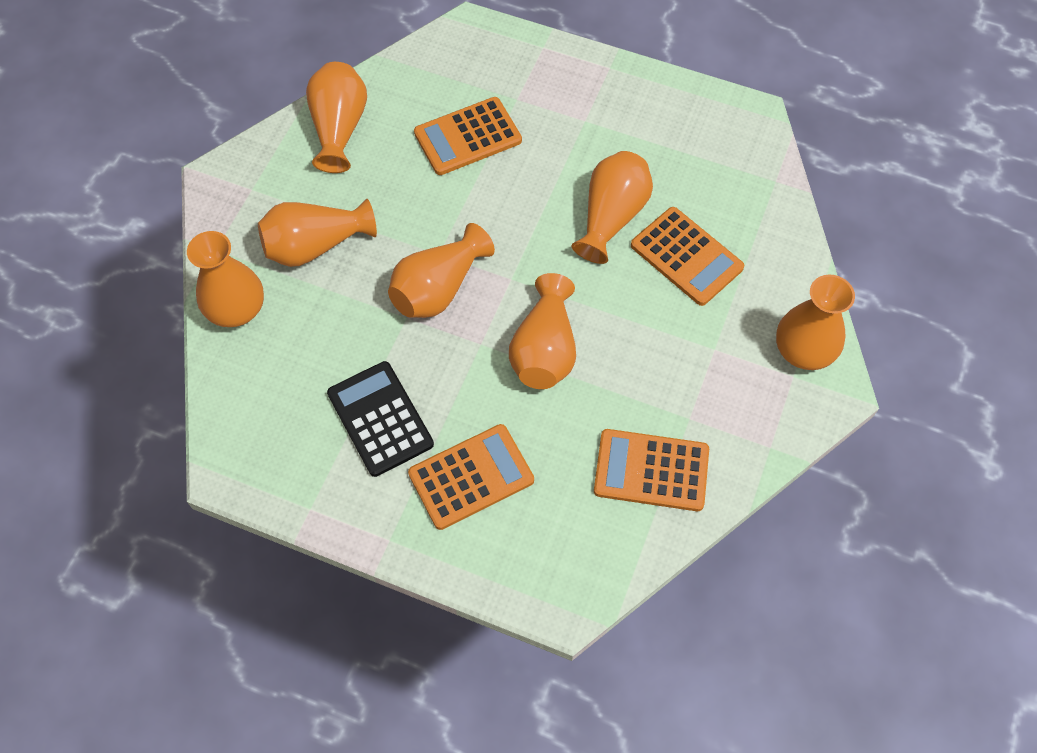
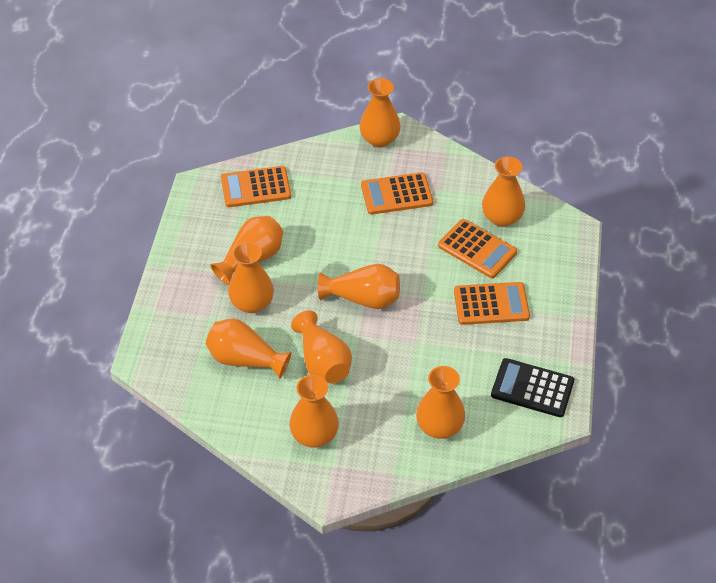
orange vase: 7 -> 9

